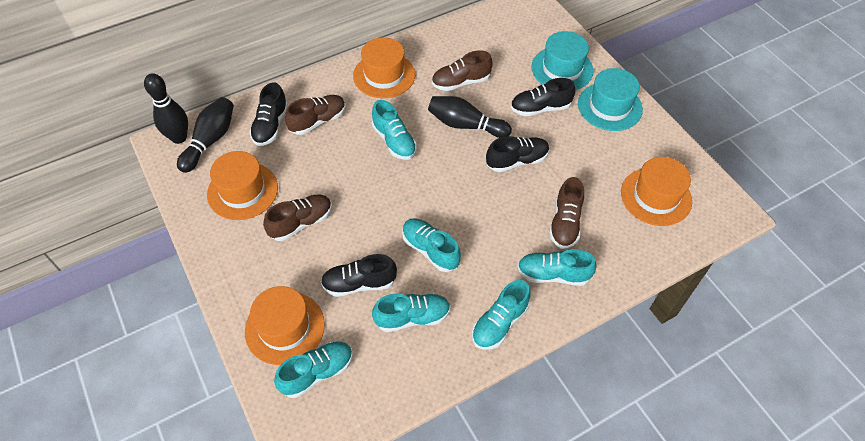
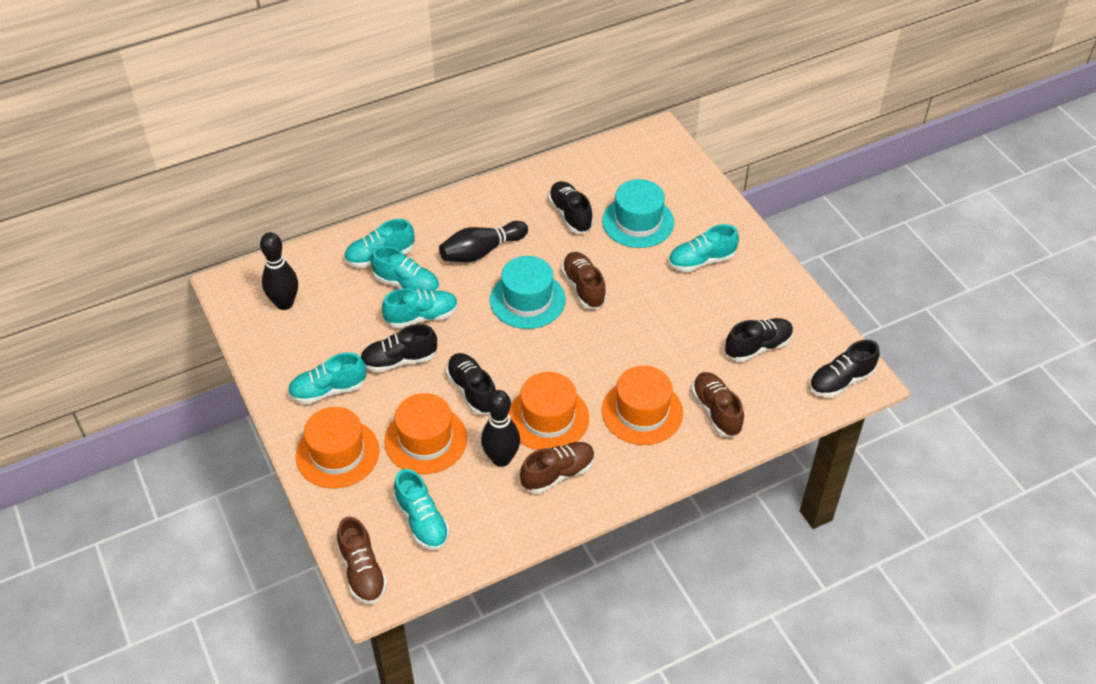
black shoe: 4 -> 5

